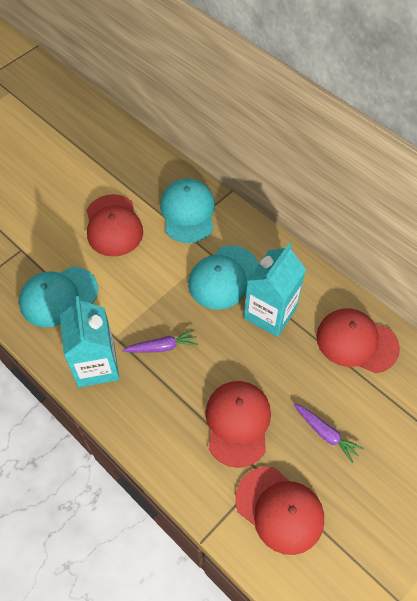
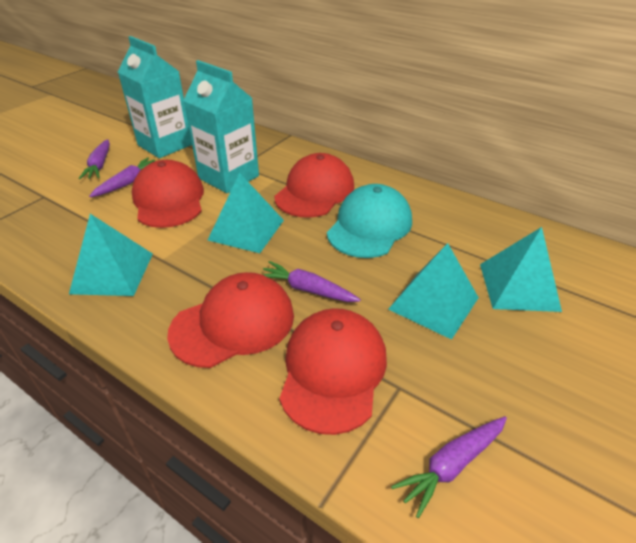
purple carrot: 2 -> 4
turquoise cap: 3 -> 1
turquoise pyramid: 0 -> 4

